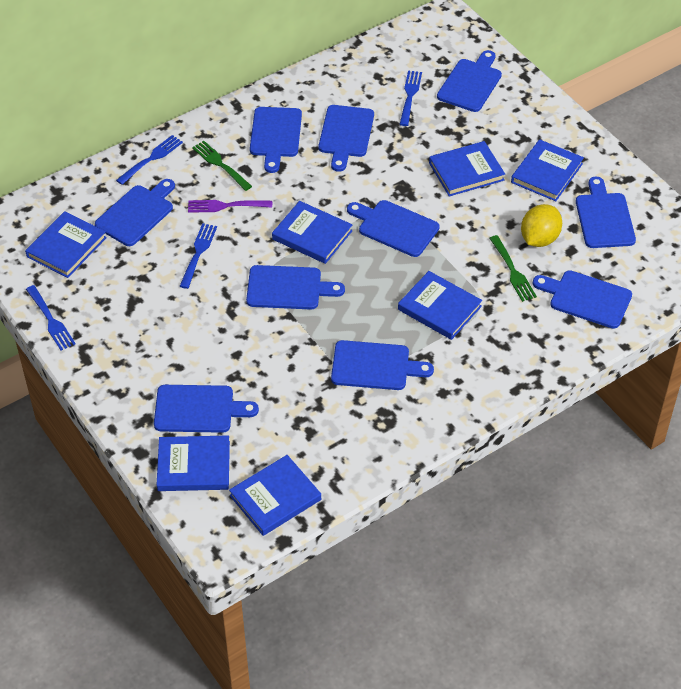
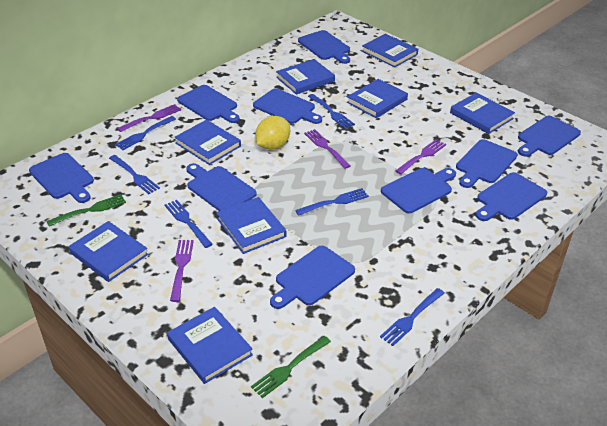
blue book: 7 -> 8
blue fork: 4 -> 6
purple fork: 1 -> 4

